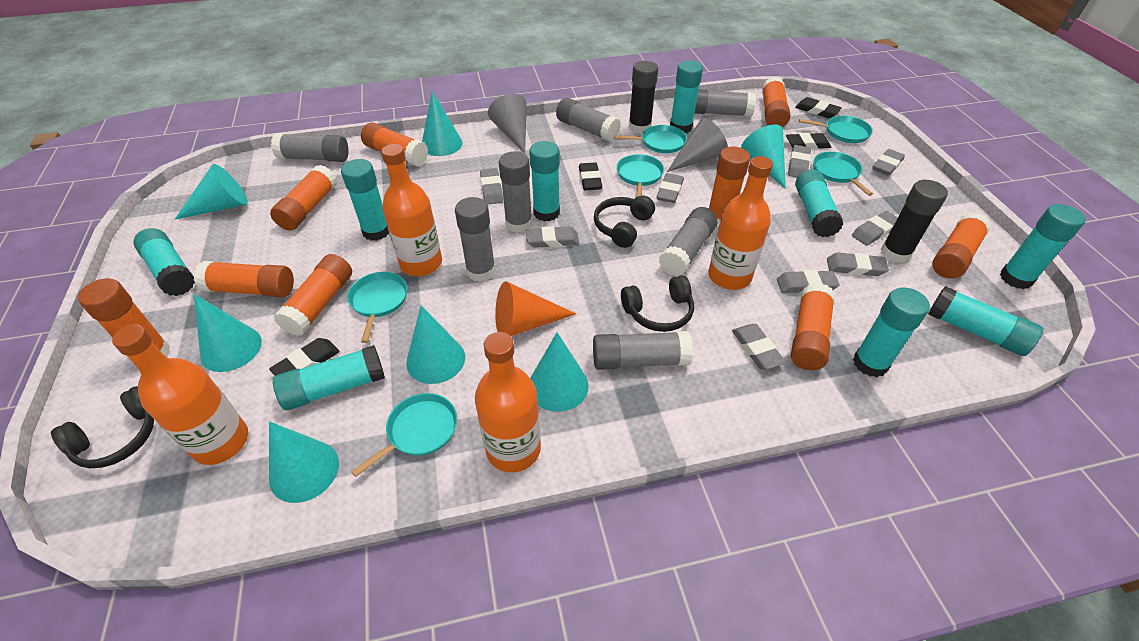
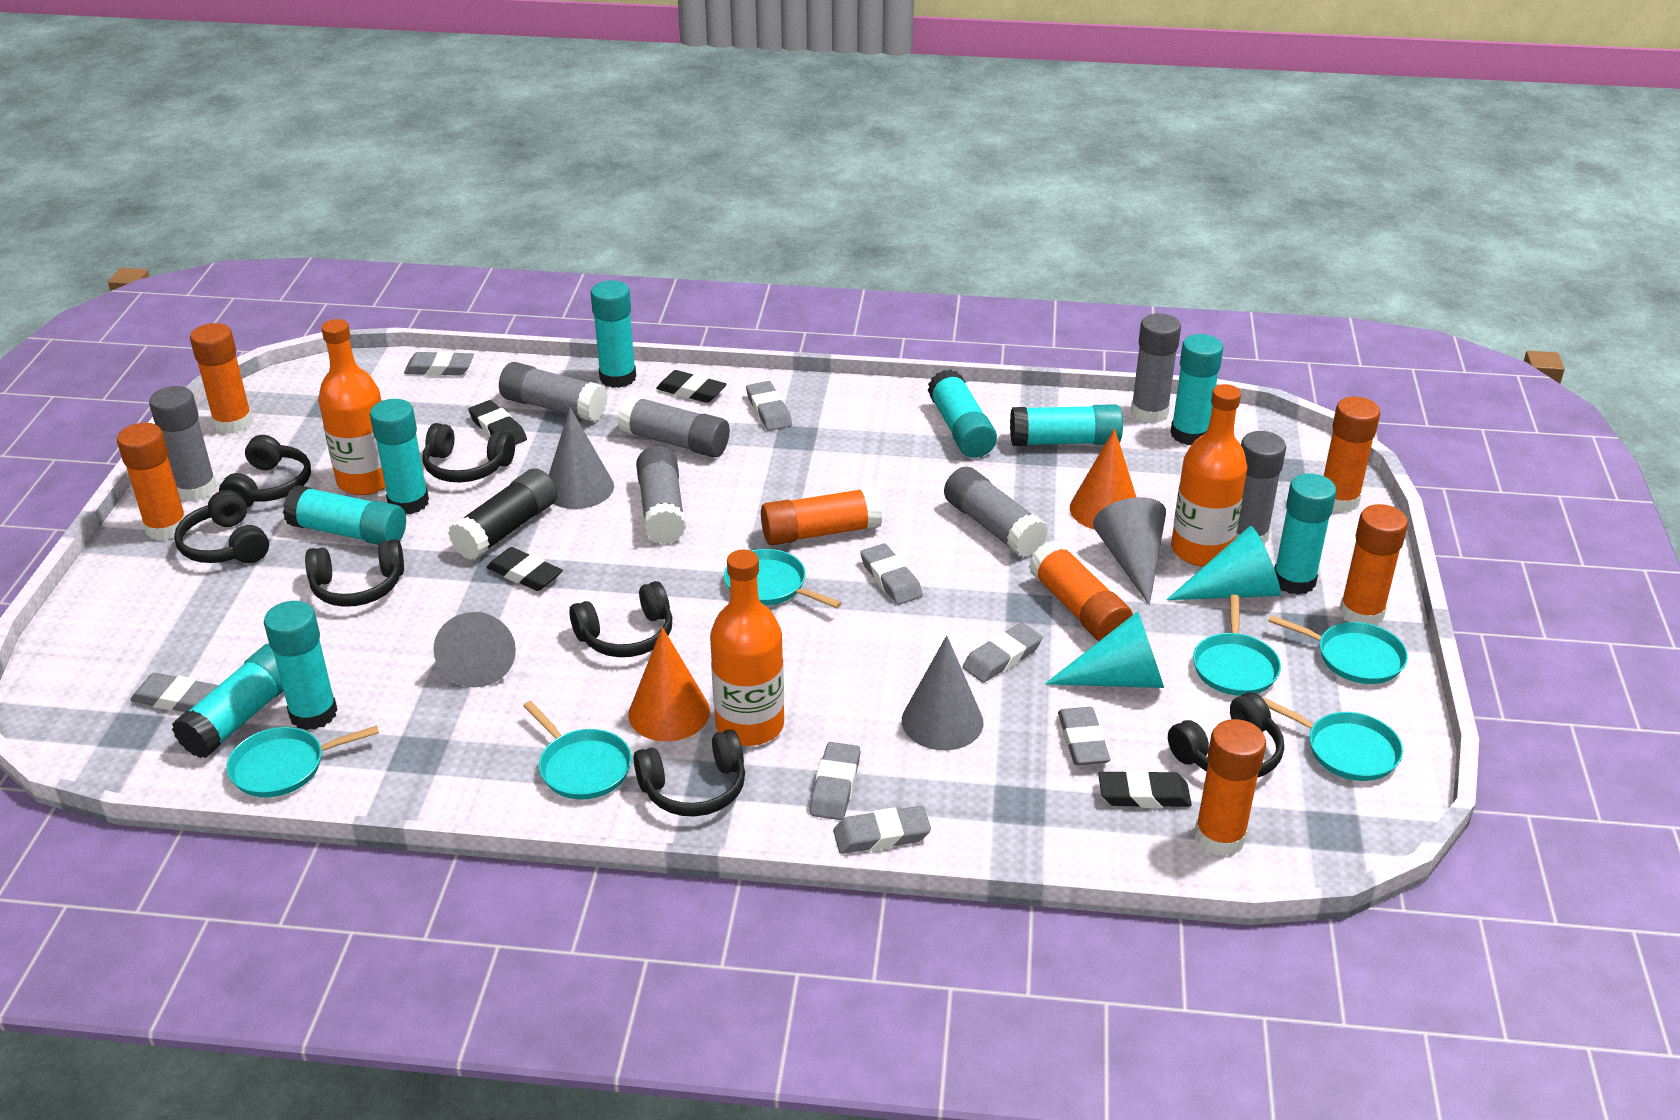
black glue stick: 2 -> 1
black headphones: 3 -> 7
grey cone: 2 -> 4
grey eraser: 9 -> 8
orange bottle: 4 -> 3
orange cone: 1 -> 2
orange glue stick: 9 -> 7
turquoise cone: 7 -> 2

